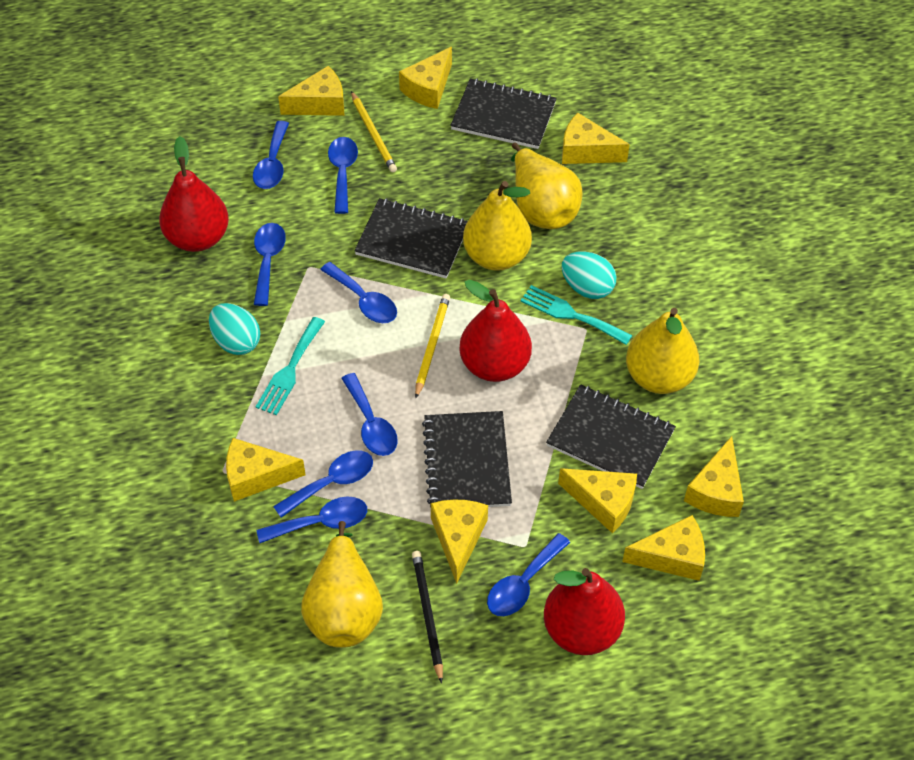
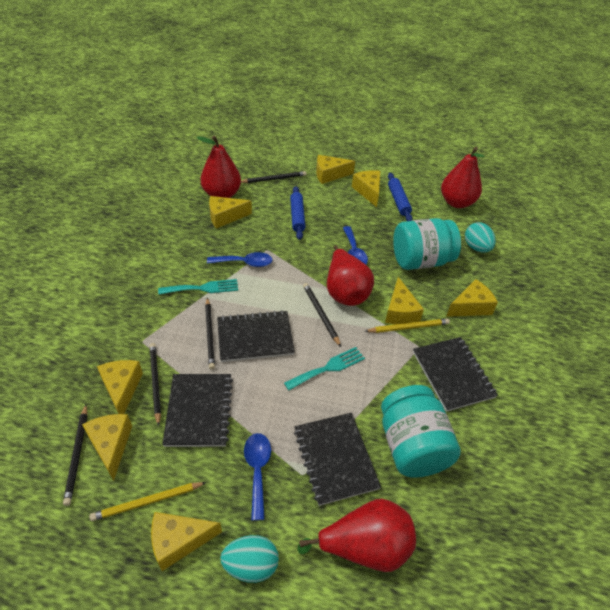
black pencil: 1 -> 5
blue rolling pin: 0 -> 2
blue spoon: 8 -> 3
red pear: 3 -> 4
turquoise jar: 0 -> 2
yellow pear: 4 -> 0

